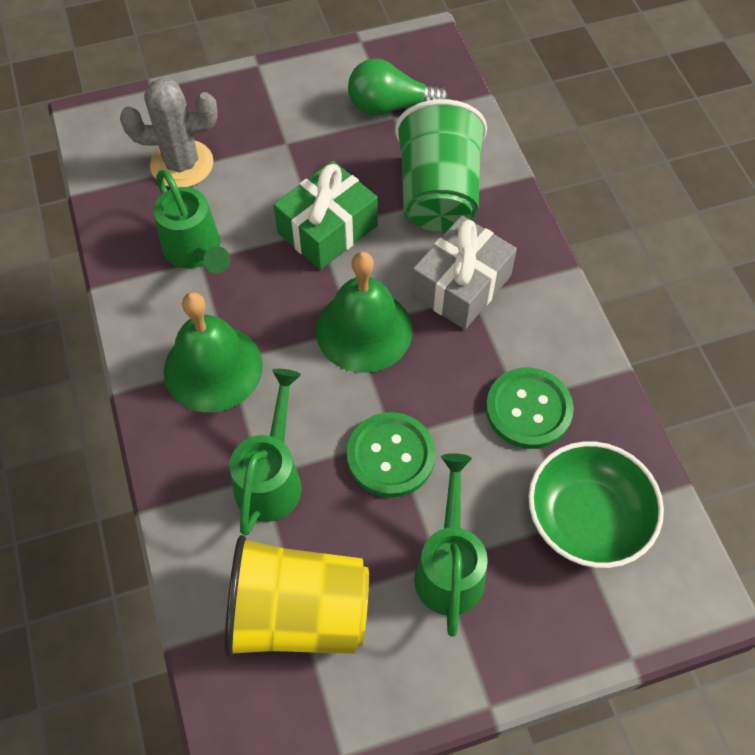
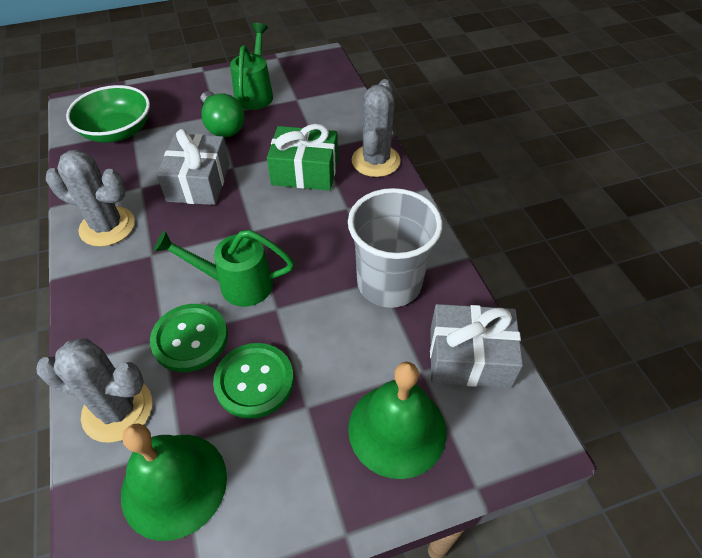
green cup: 1 -> 0
green watering can: 3 -> 2
grey cactus: 1 -> 3
grey cup: 0 -> 1
grey gift: 1 -> 2
yellow cup: 1 -> 0

